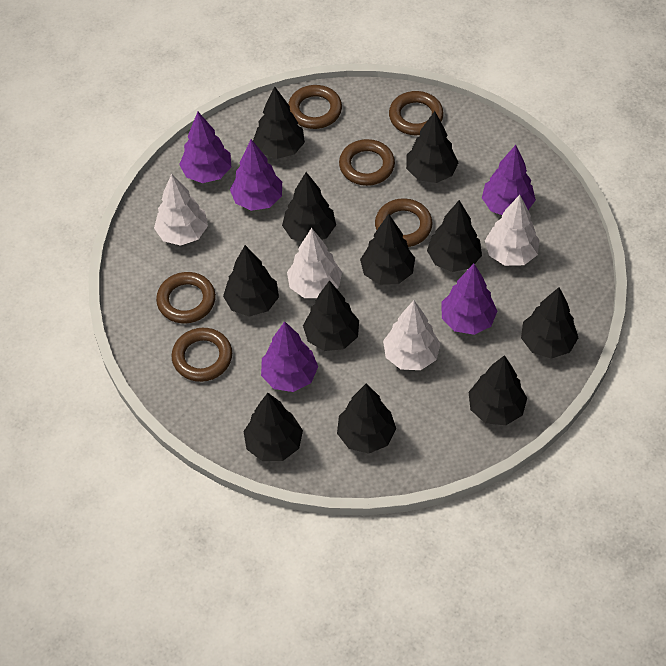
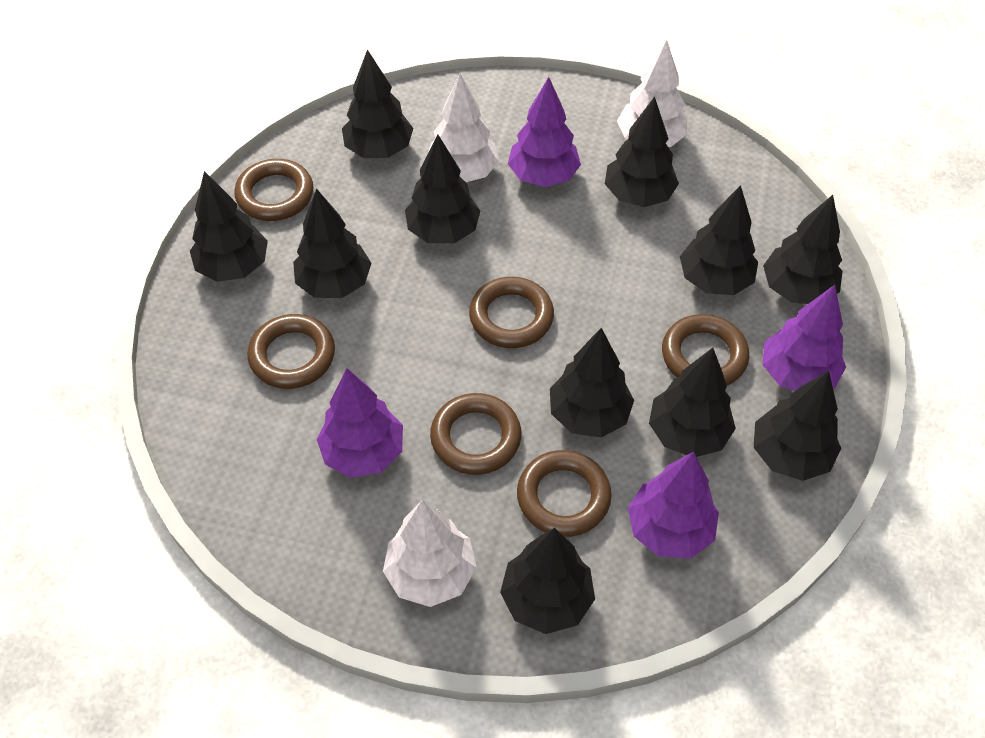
purple tree: 5 -> 4
white tree: 4 -> 3

